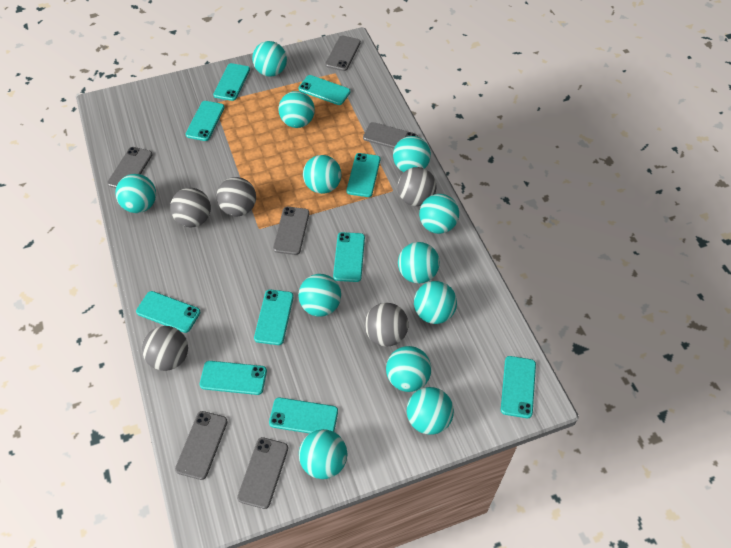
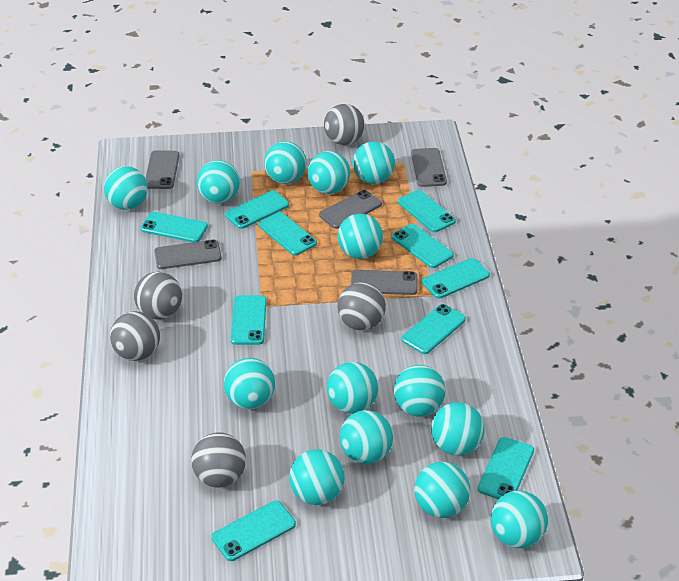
grey phone: 6 -> 5
turquoise ball: 12 -> 14

